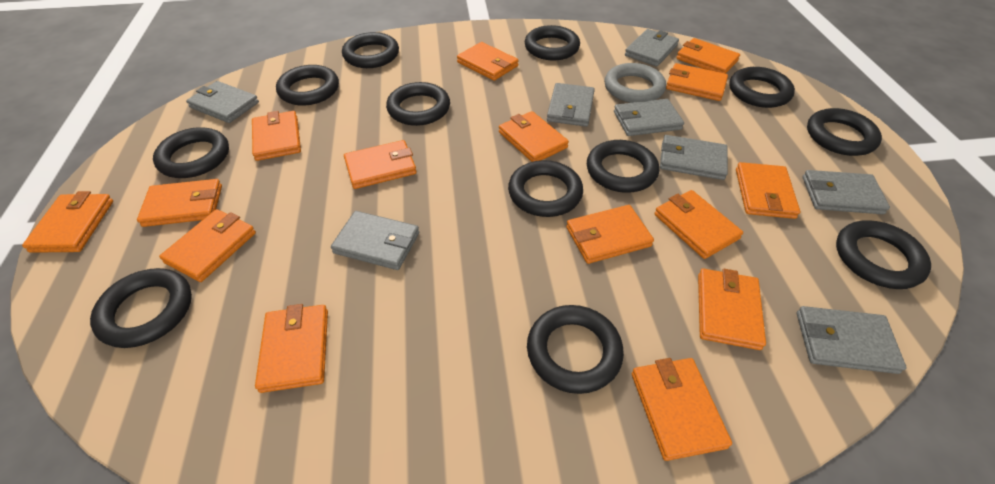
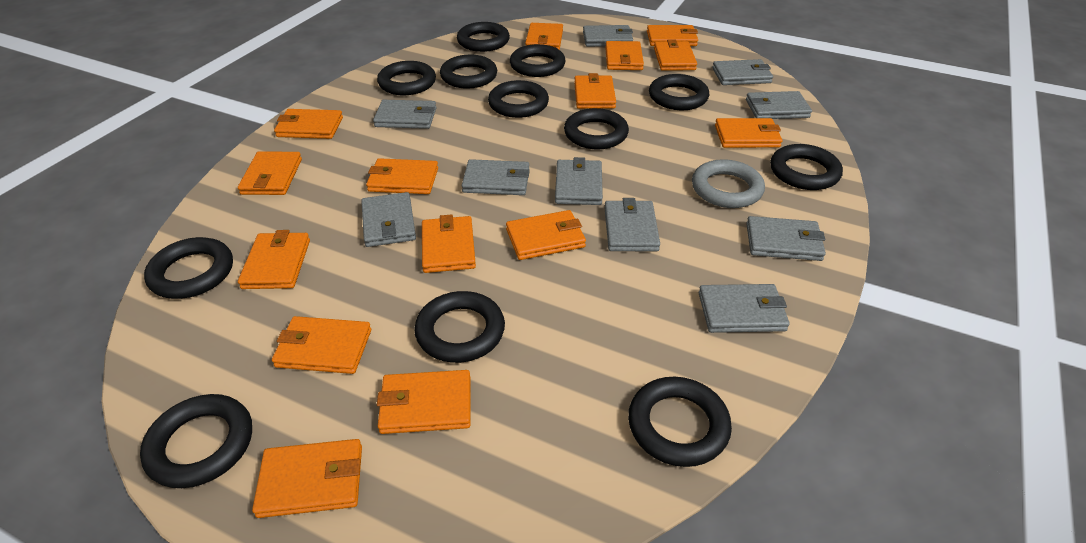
grey wallet: 8 -> 10

